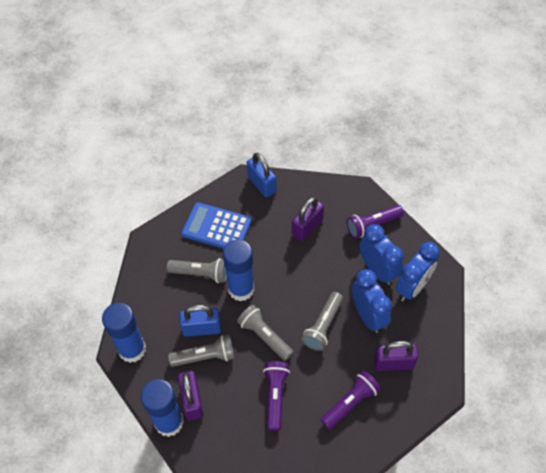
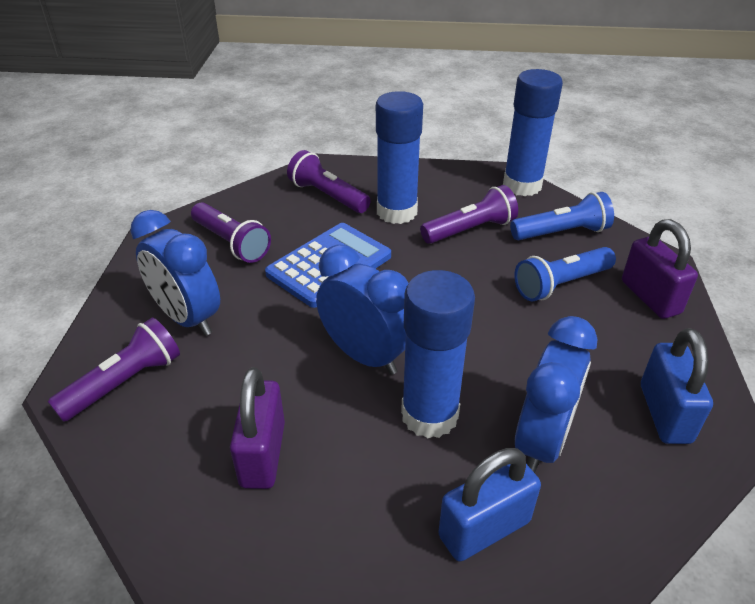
blue flashlight: 0 -> 2
grey flashlight: 4 -> 0
purple flashlight: 3 -> 4
purple padlock: 3 -> 2

